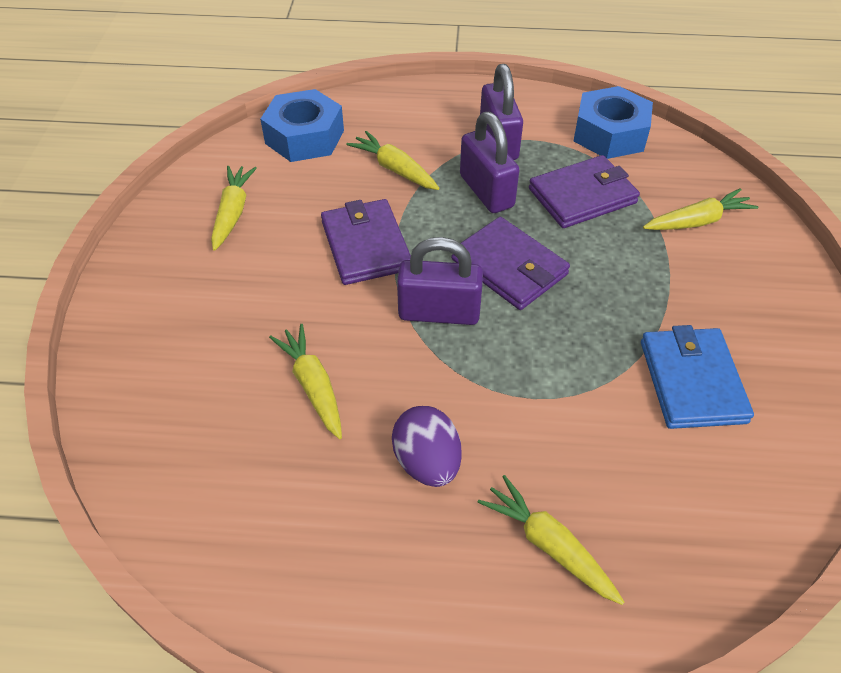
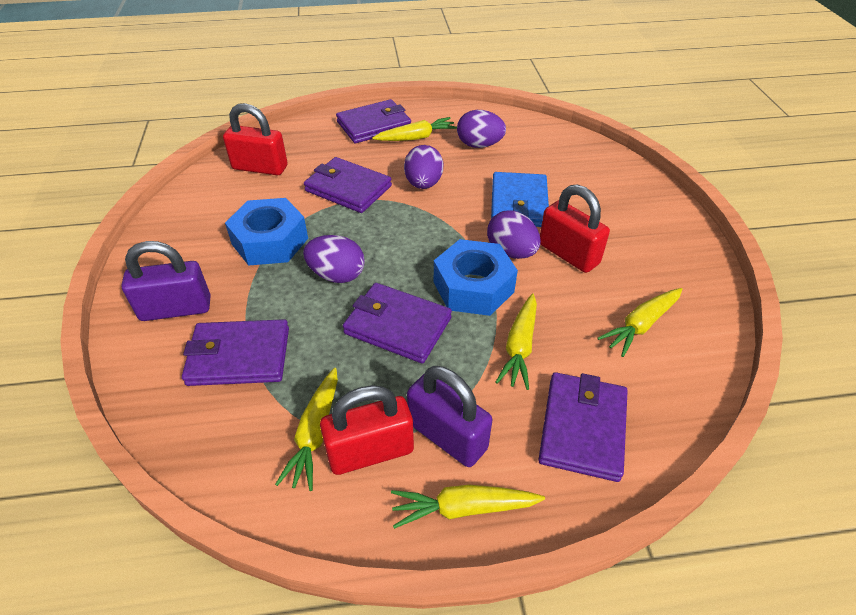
purple egg: 1 -> 4
purple padlock: 3 -> 2
purple wallet: 3 -> 5
red padlock: 0 -> 3

